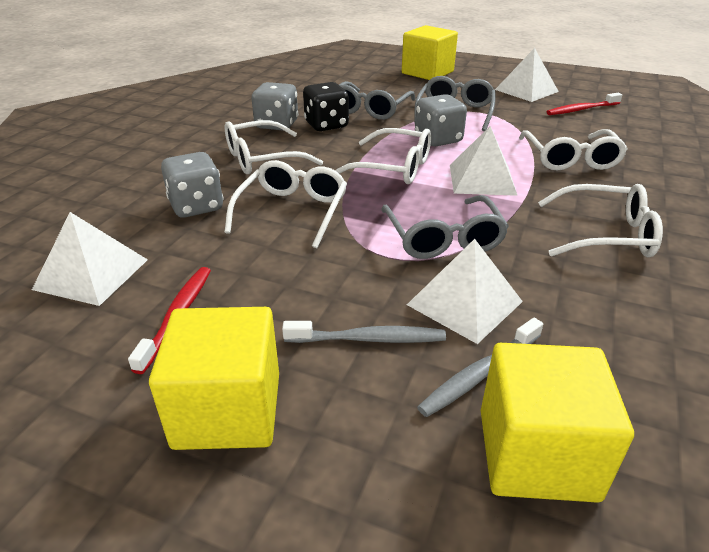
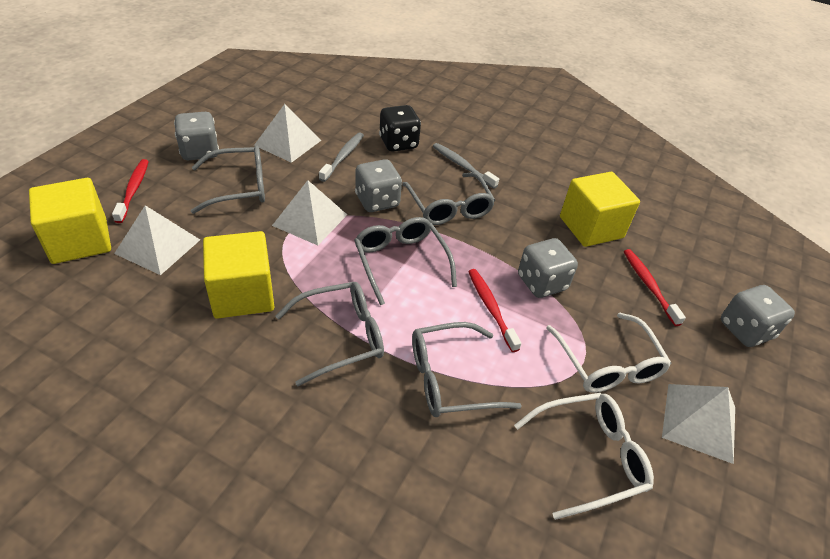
grey dice: 3 -> 4
grey glasses: 3 -> 5
red toothbrush: 2 -> 3
white glasses: 5 -> 2

